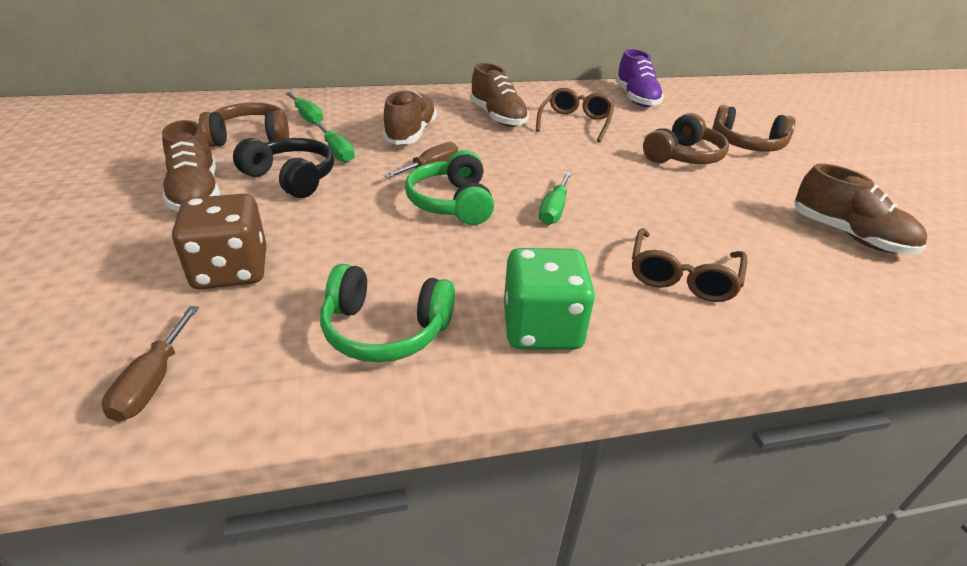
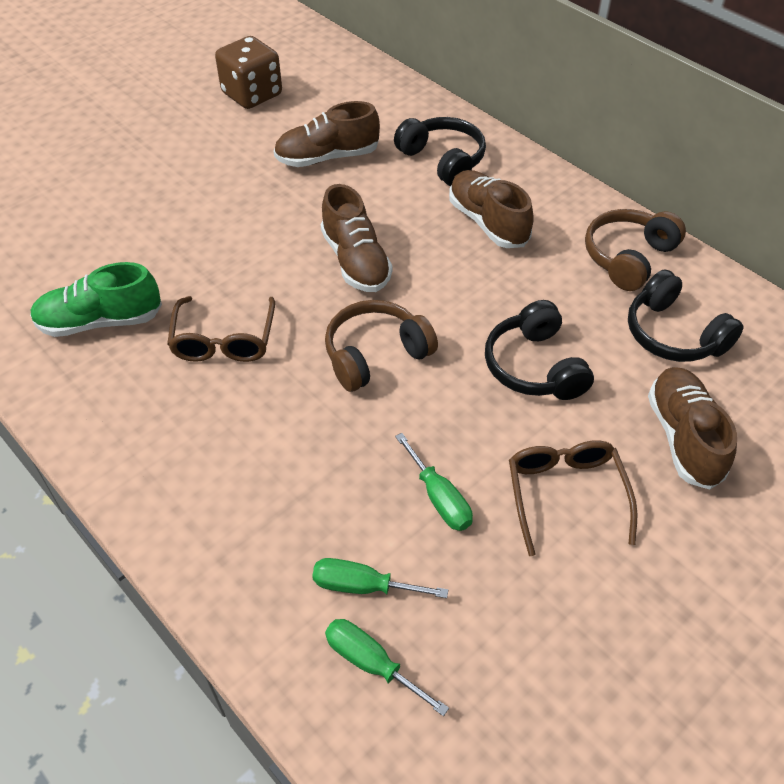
black headphones: 1 -> 3
brown headphones: 3 -> 2
brown screwdriver: 2 -> 0
green dice: 1 -> 0
green headphones: 2 -> 0
green shoe: 0 -> 1
purple shoe: 1 -> 0

